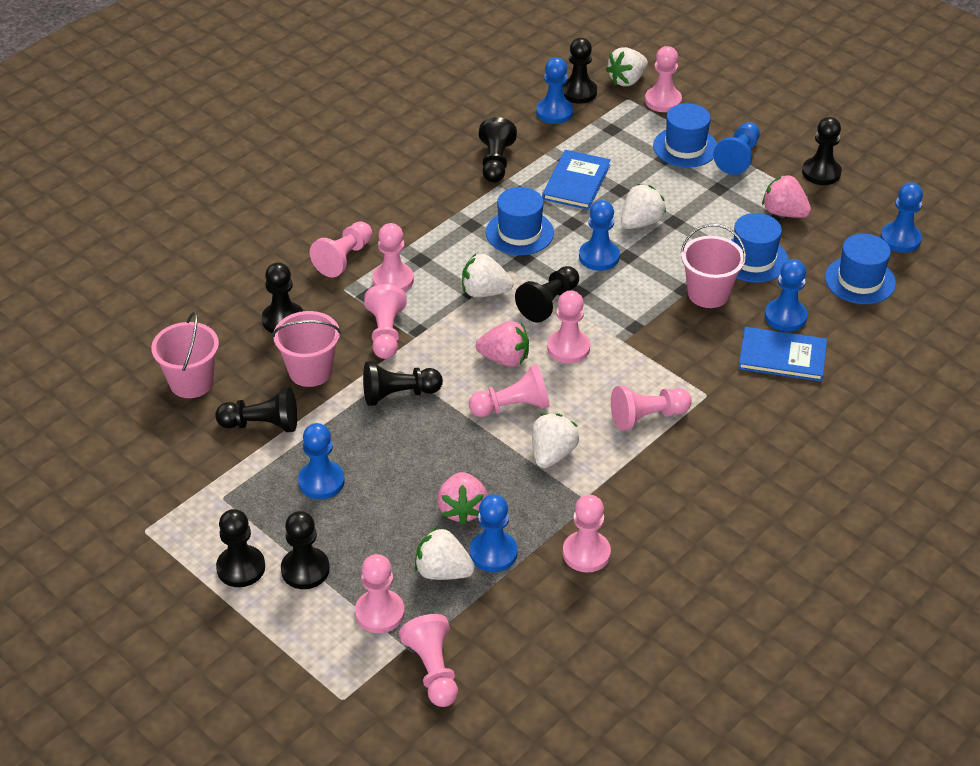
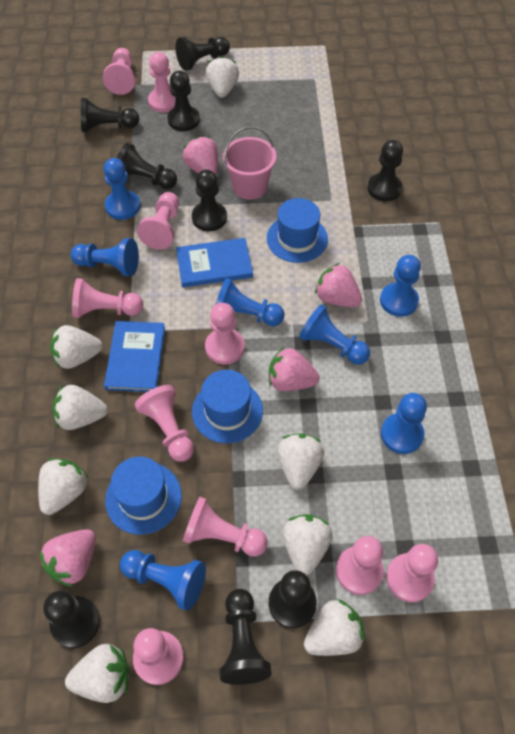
blue hat: 4 -> 3
pink bucket: 3 -> 1
pink strawberry: 3 -> 4
white strawberry: 5 -> 8

